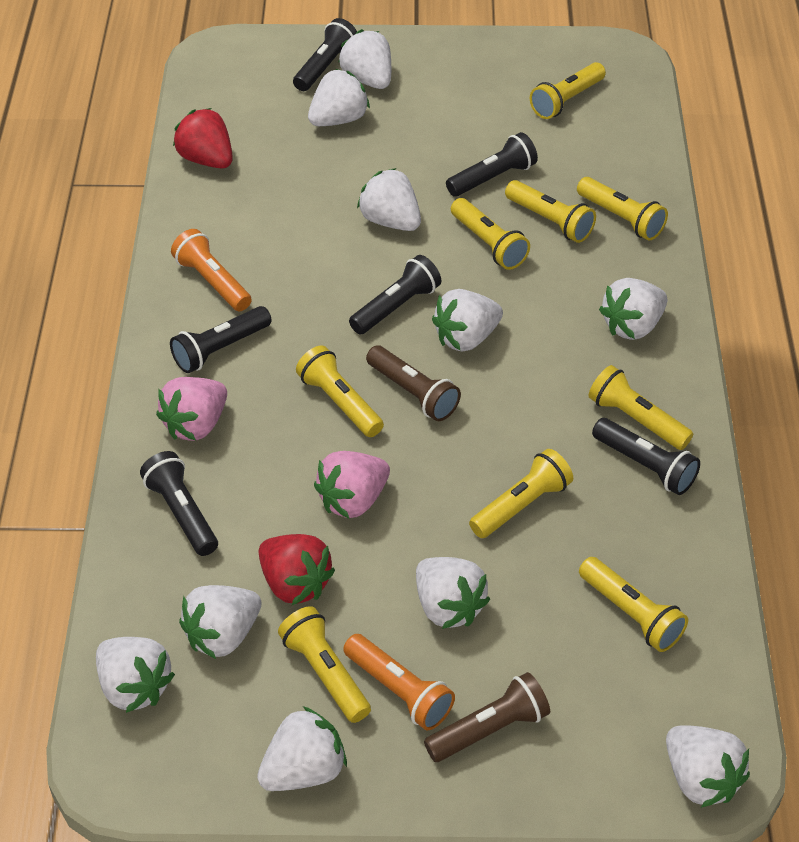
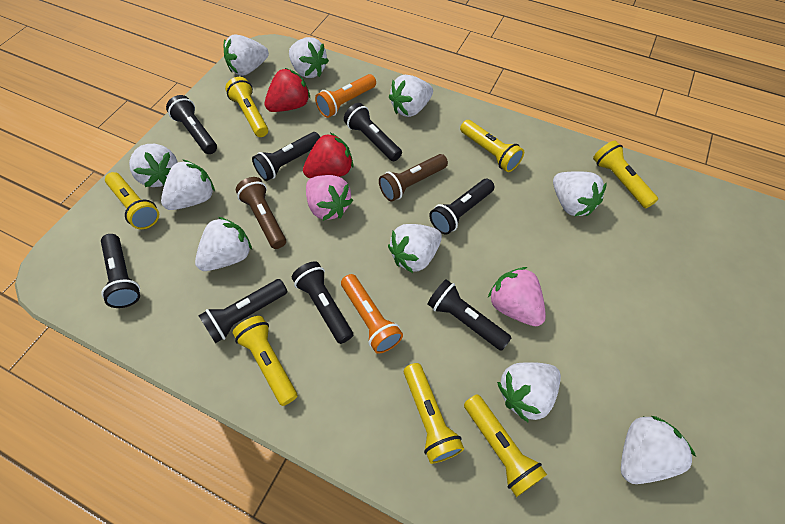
black flashlight: 6 -> 8
yellow flashlight: 9 -> 7

